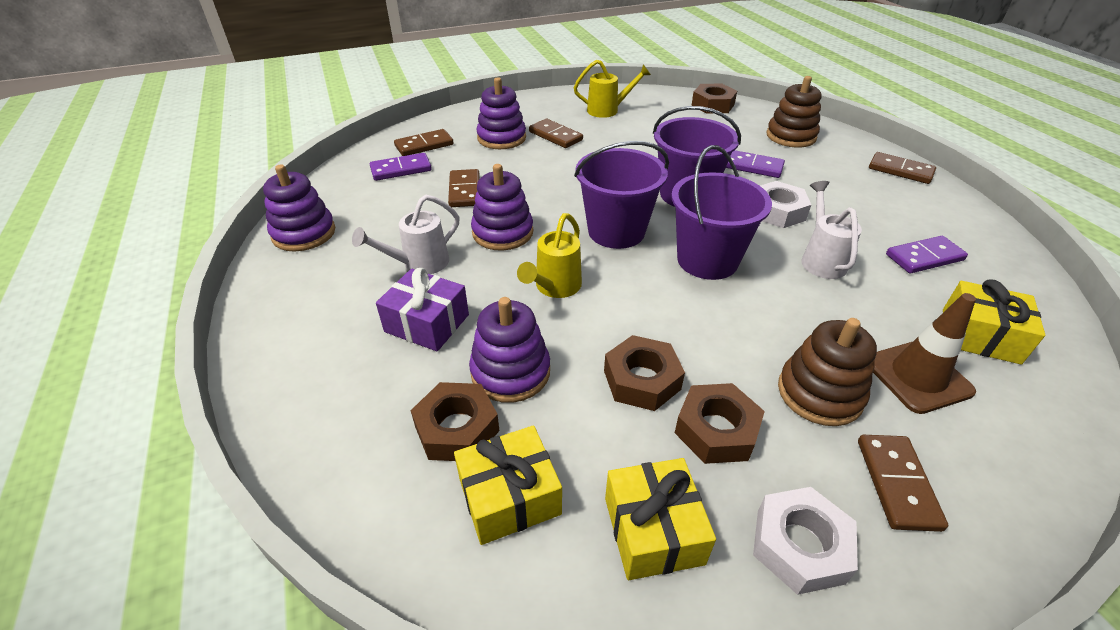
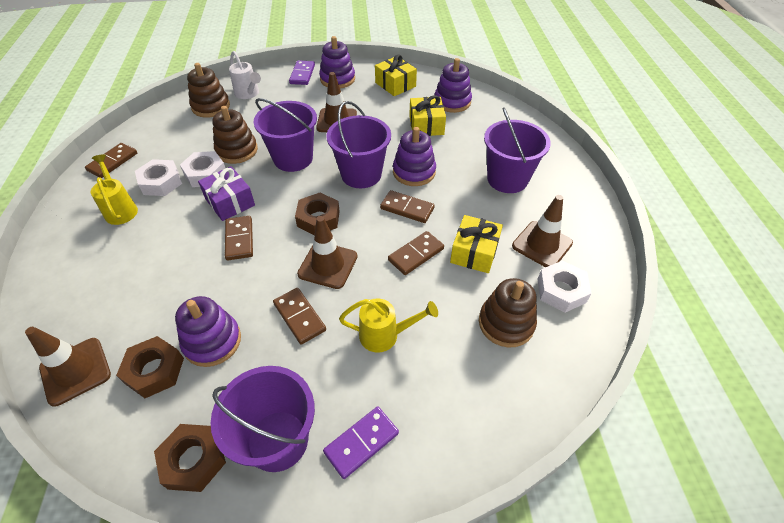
brown nut: 4 -> 3
brown stacking toy: 2 -> 3
brown traffic cone: 1 -> 4
purple bucket: 3 -> 4
purple domino: 3 -> 2
white nut: 2 -> 3
white watering can: 2 -> 1

